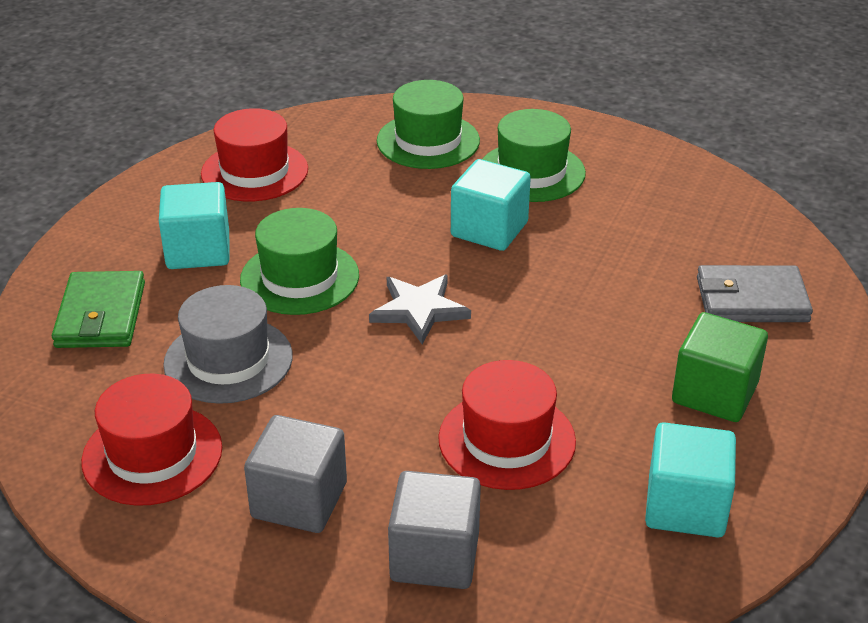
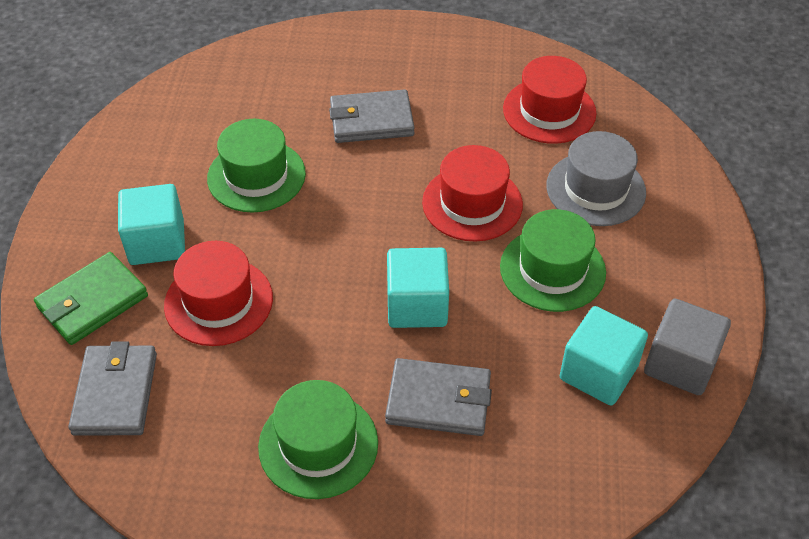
green cube: 1 -> 0
grey cube: 2 -> 1
grey star: 1 -> 0
grey wallet: 1 -> 3

